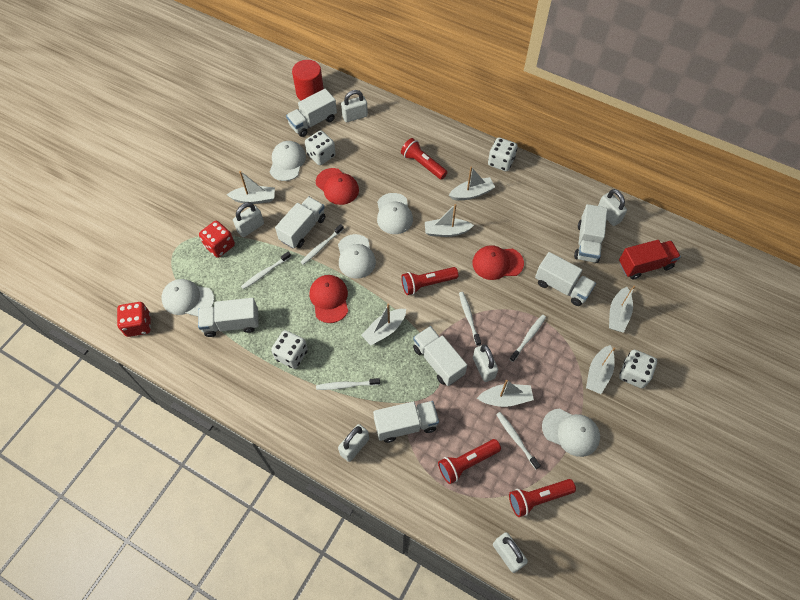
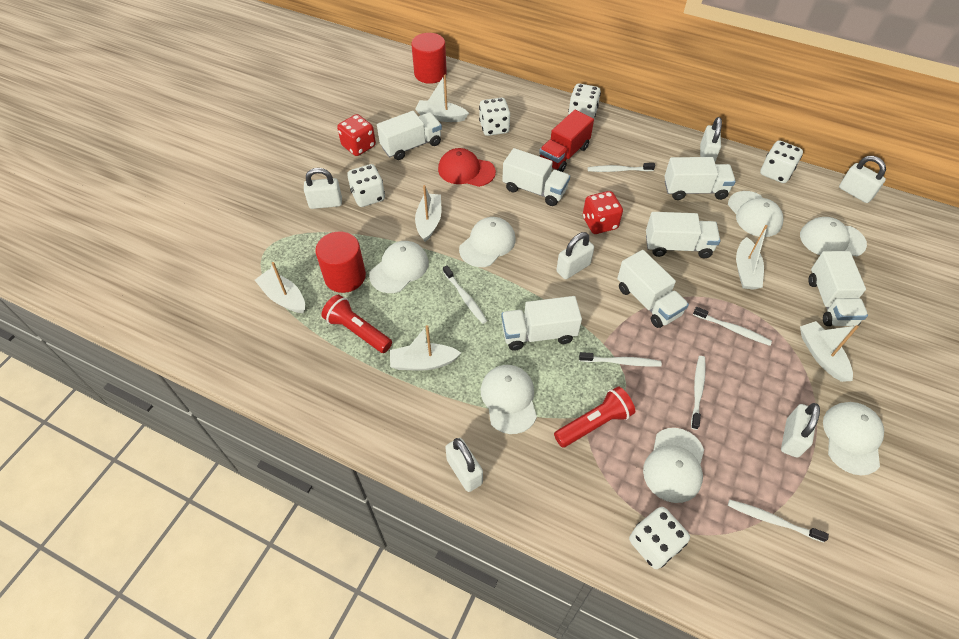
red cap: 3 -> 1
red cylinder: 1 -> 2
red flashlight: 4 -> 2
white boat: 7 -> 6
white cap: 5 -> 7
white dice: 4 -> 5

